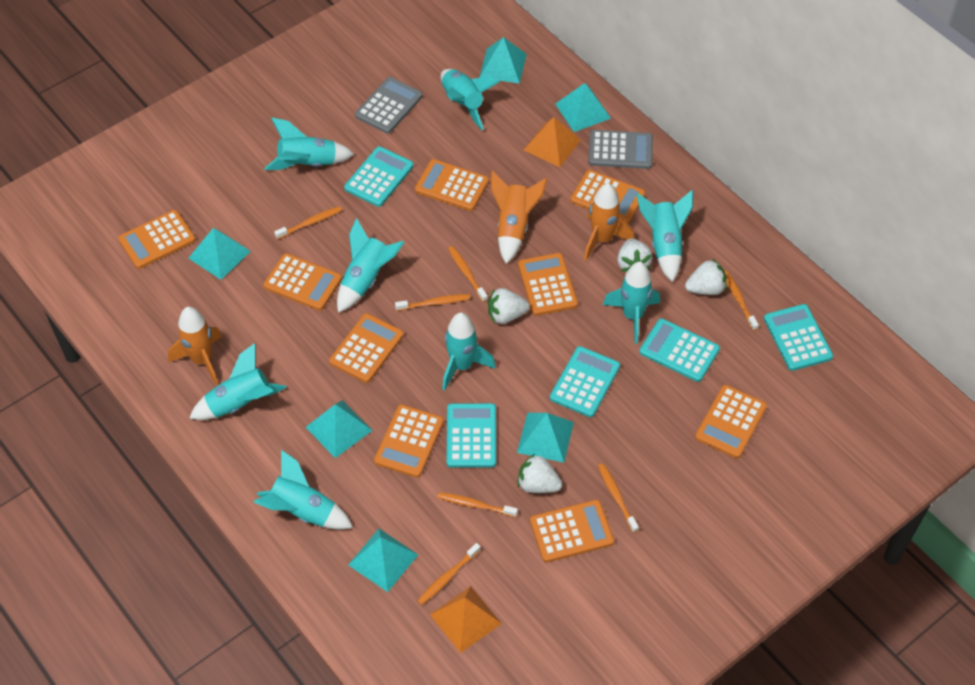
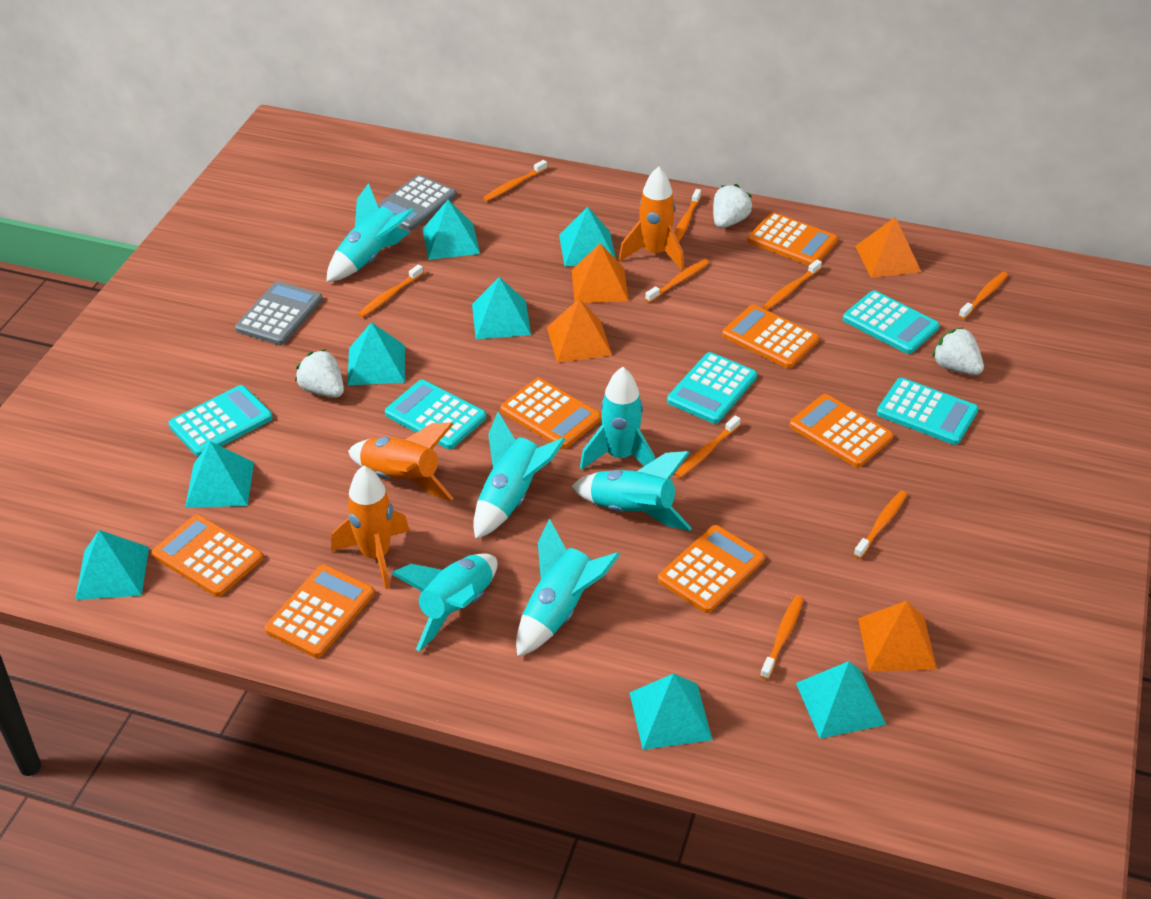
orange calculator: 9 -> 7
orange pyramid: 2 -> 4
orange toothbrush: 7 -> 9
turquoise pyramid: 6 -> 8
turquoise rocket: 8 -> 6
white strawberry: 4 -> 3

